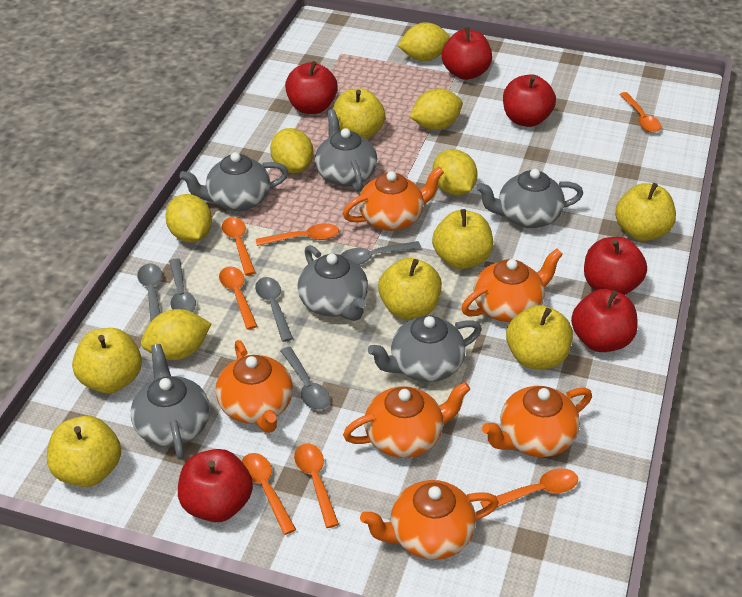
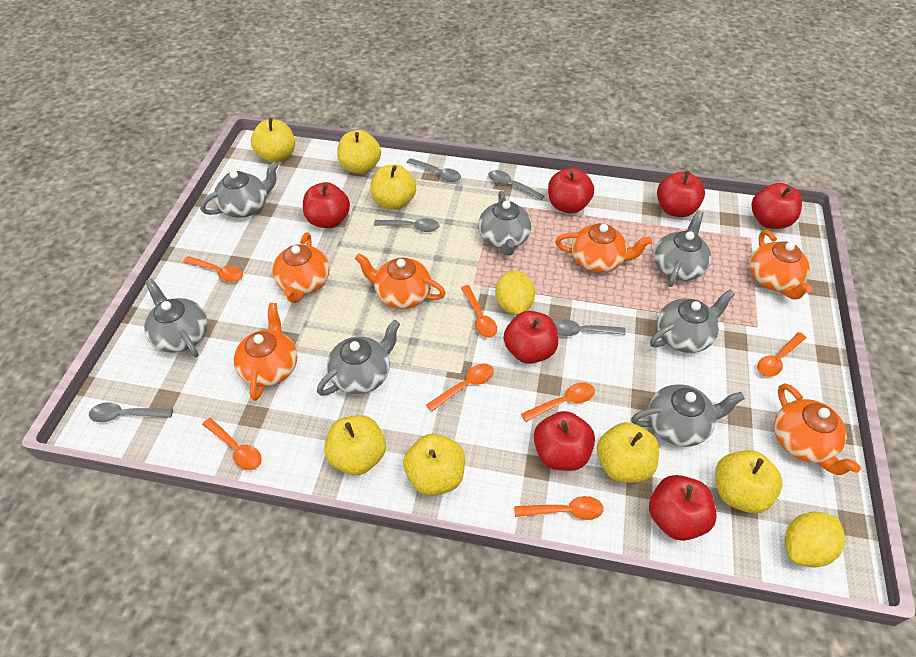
grey teapot: 6 -> 7
red apple: 6 -> 7
yellow lemon: 6 -> 2

